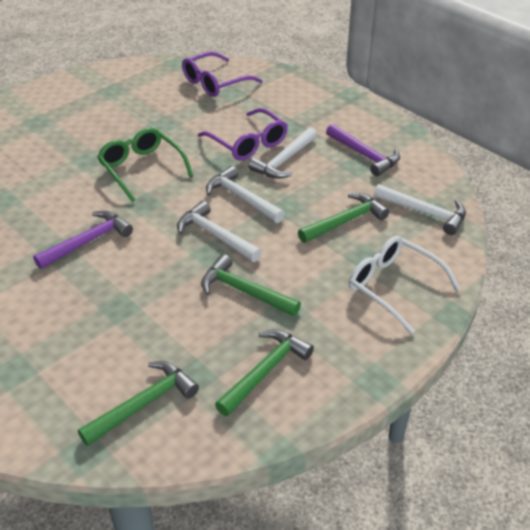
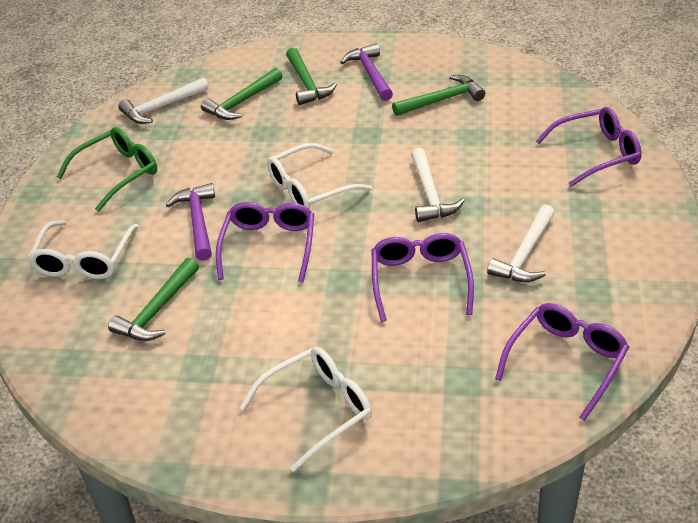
purple glasses: 2 -> 4
white glasses: 1 -> 3
white hammer: 4 -> 3

